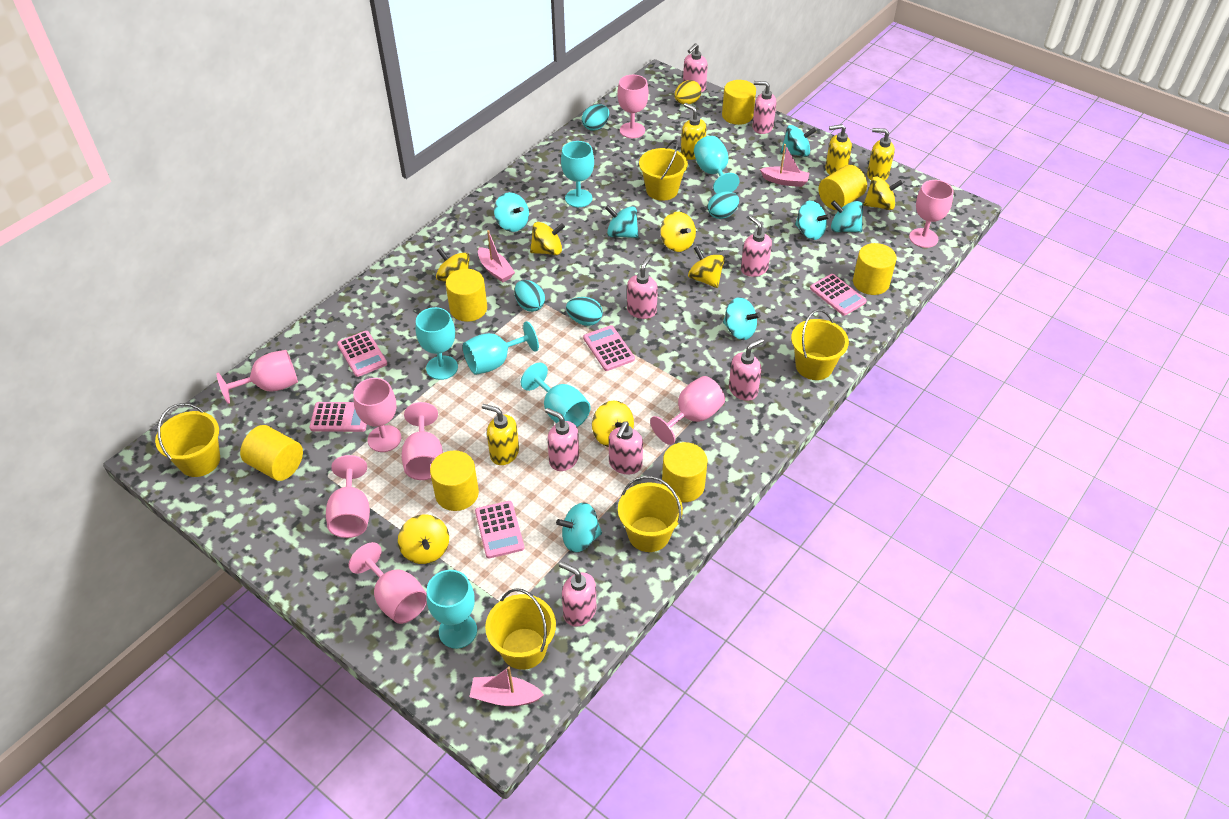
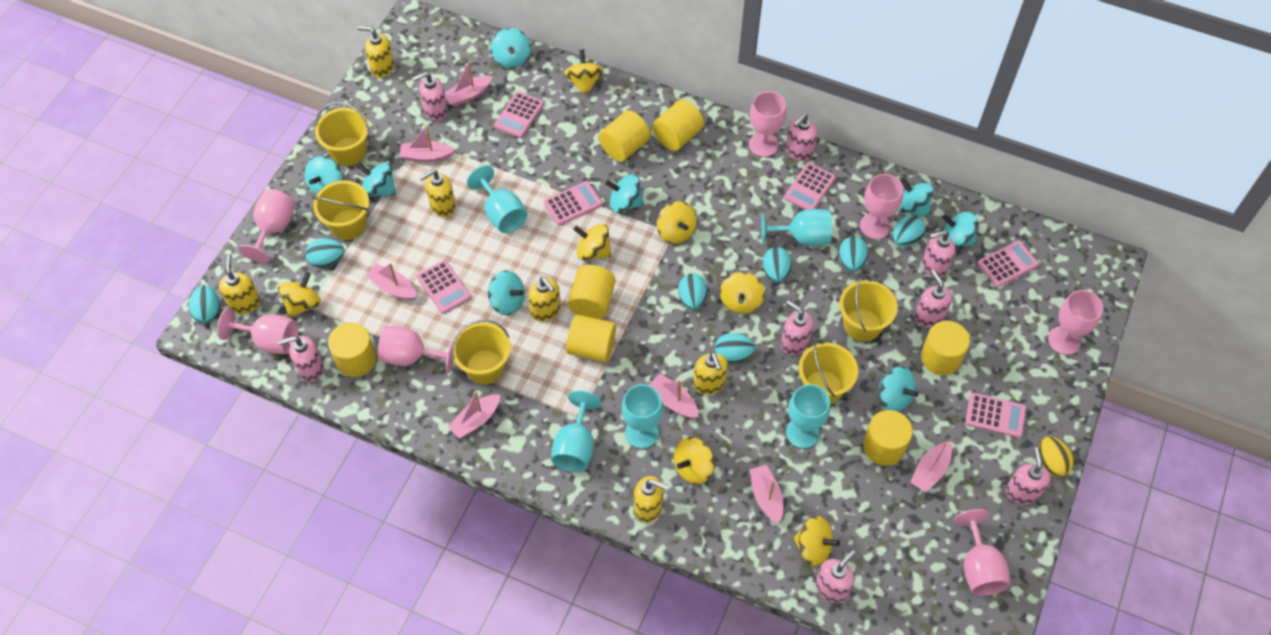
pink boat: 3 -> 7
pink calculator: 5 -> 6
pink goblet: 8 -> 7
turquoise egg: 4 -> 7
turquoise goblet: 6 -> 5
turquoise spinning top: 7 -> 8
yellow soap dispenser: 4 -> 6

